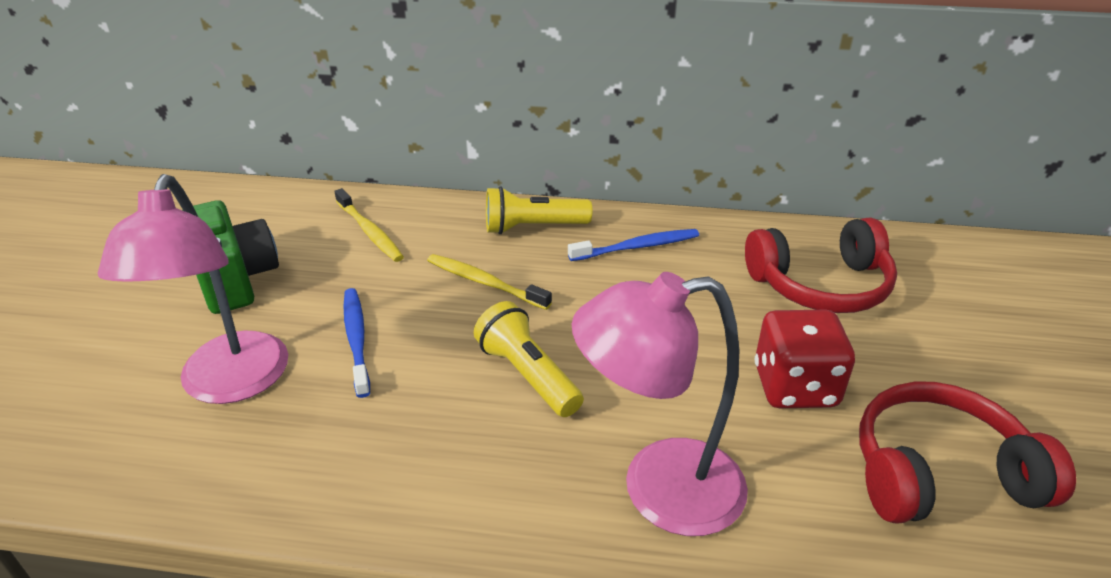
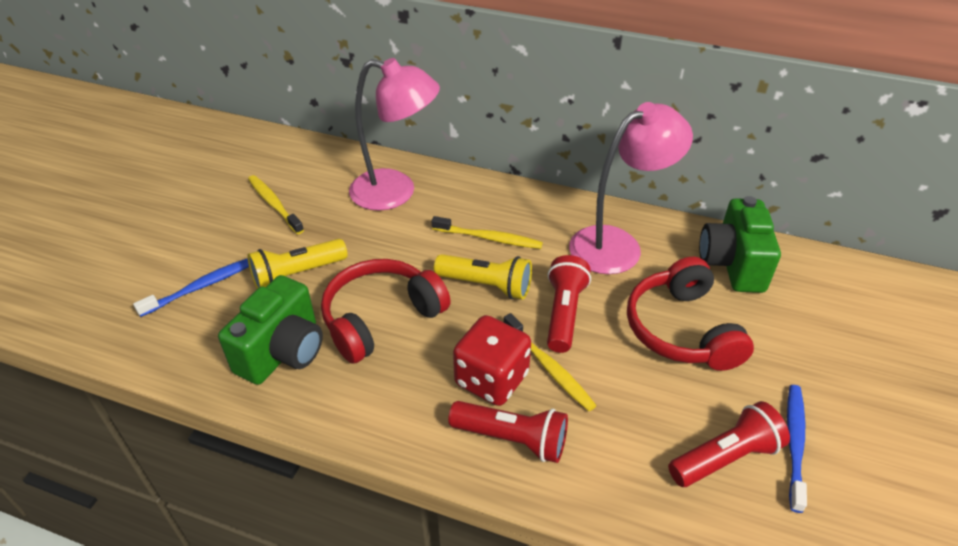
green camera: 1 -> 2
red flashlight: 0 -> 3
yellow toothbrush: 2 -> 3

